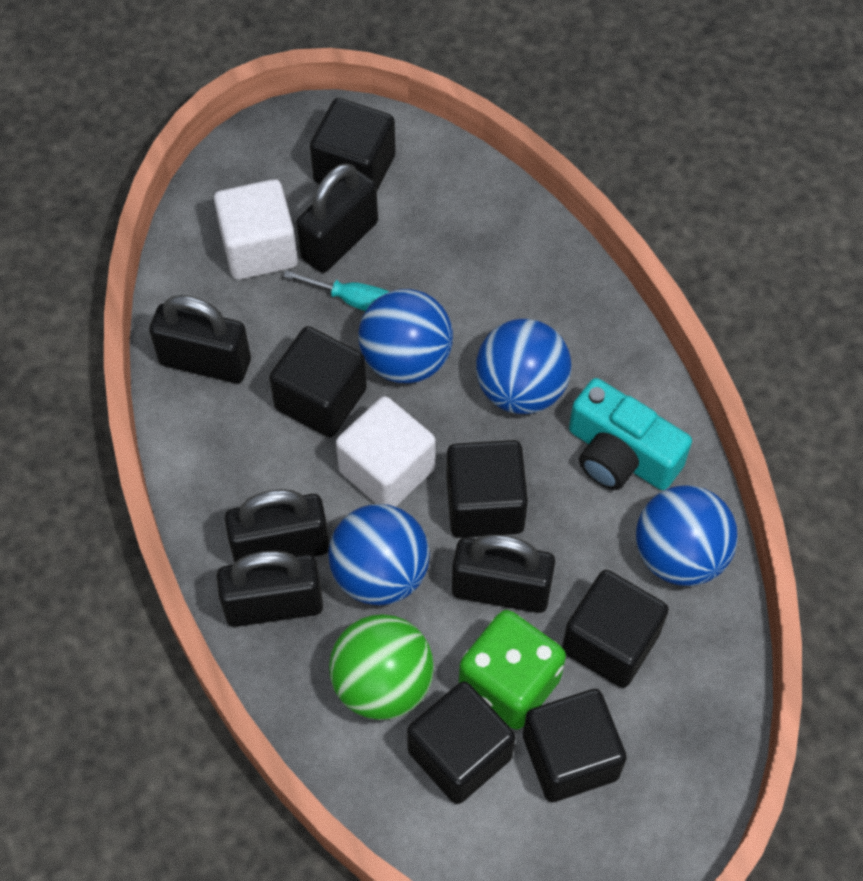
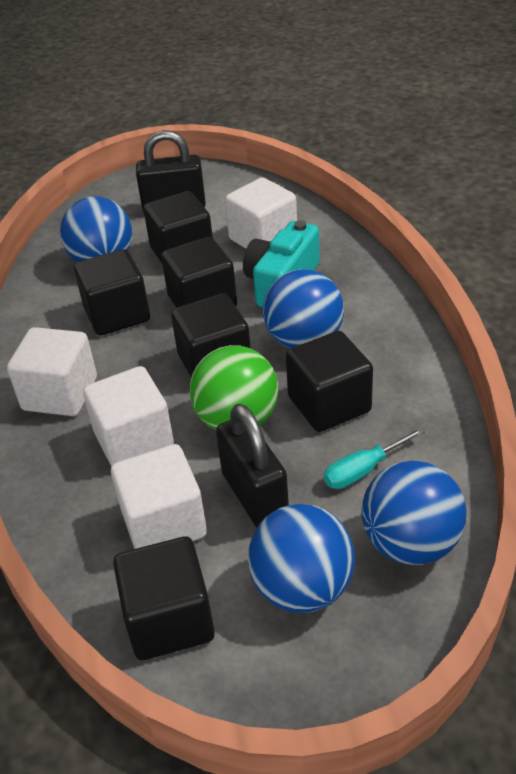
black padlock: 5 -> 2
green dice: 1 -> 0
white cube: 2 -> 4

